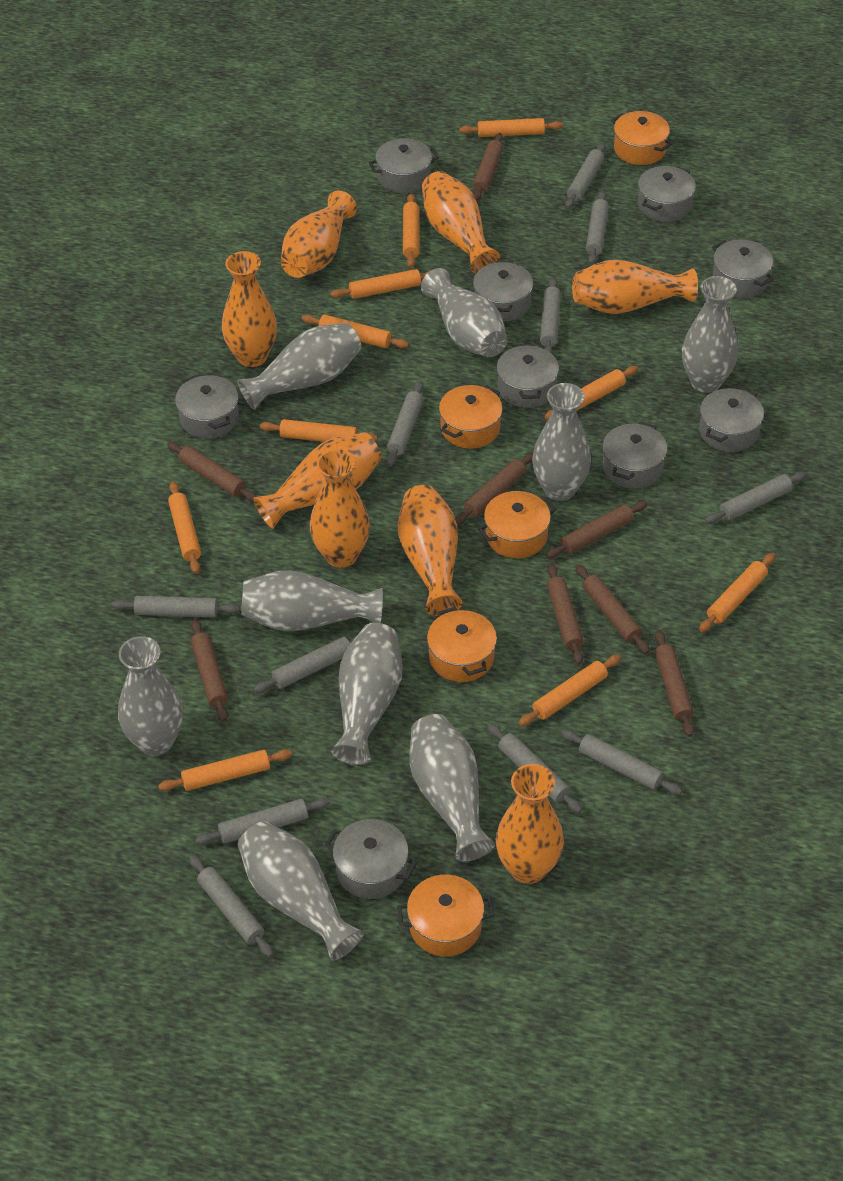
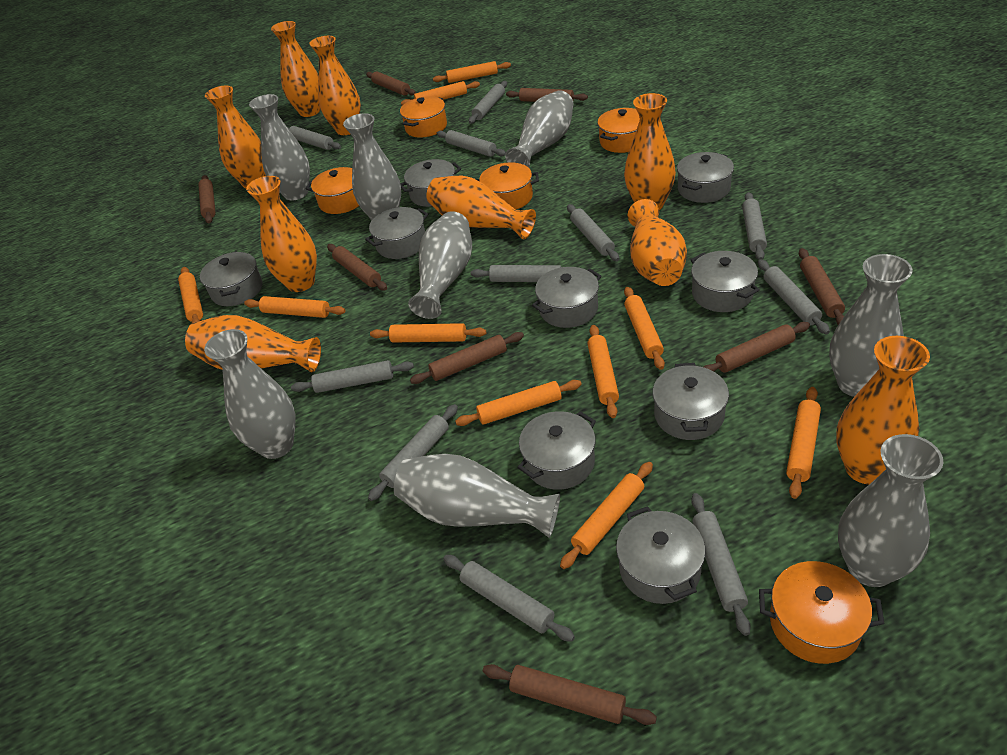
grey vase: 9 -> 8
orange vase: 8 -> 9

